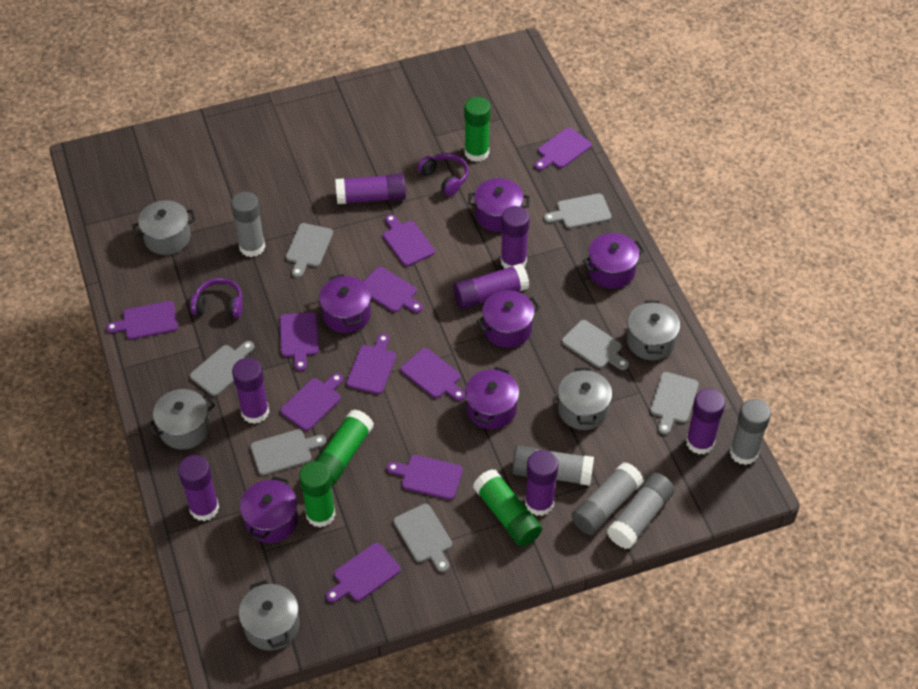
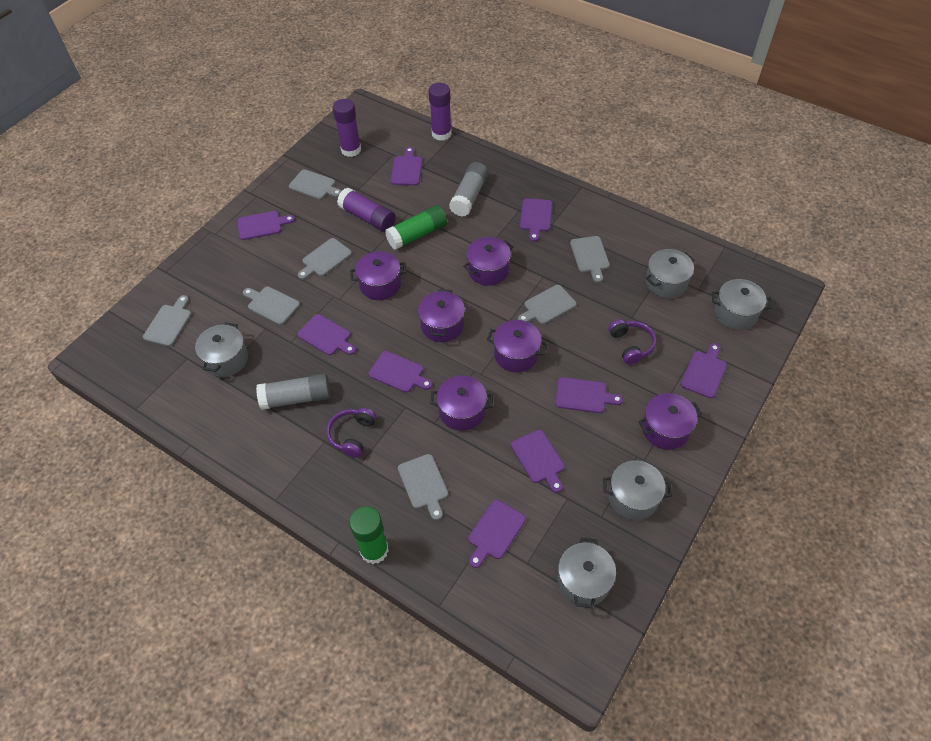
green glue stick: 4 -> 2
grey glue stick: 5 -> 2
purple cutting board: 10 -> 9
purple glue stick: 7 -> 3

